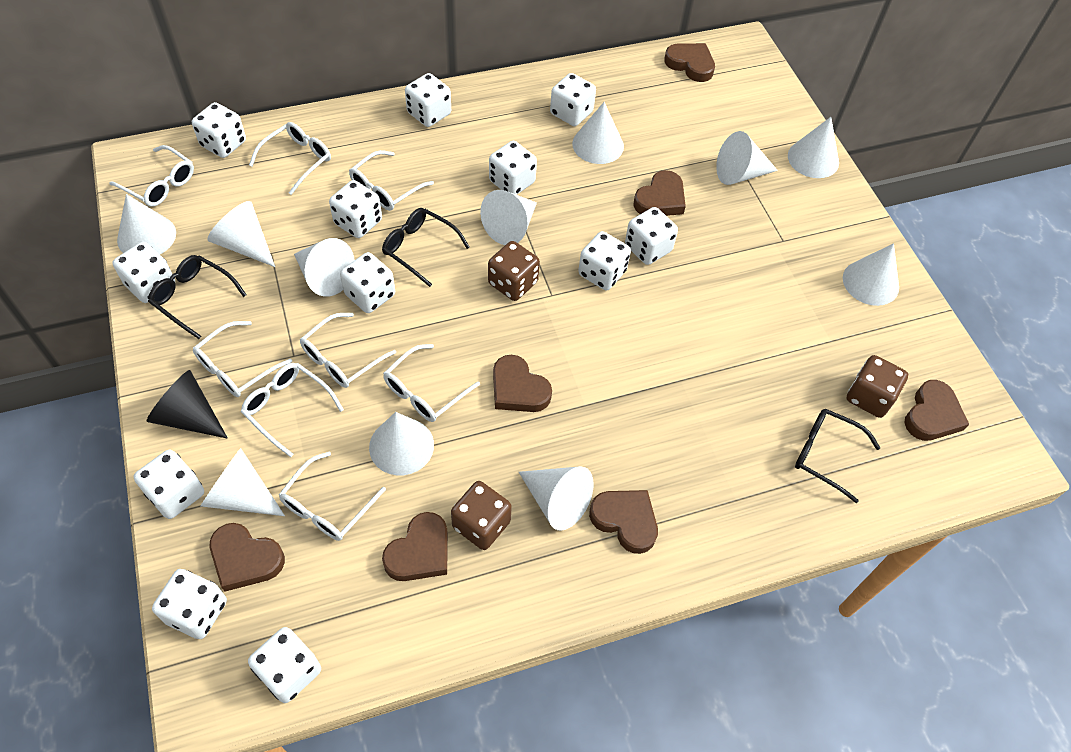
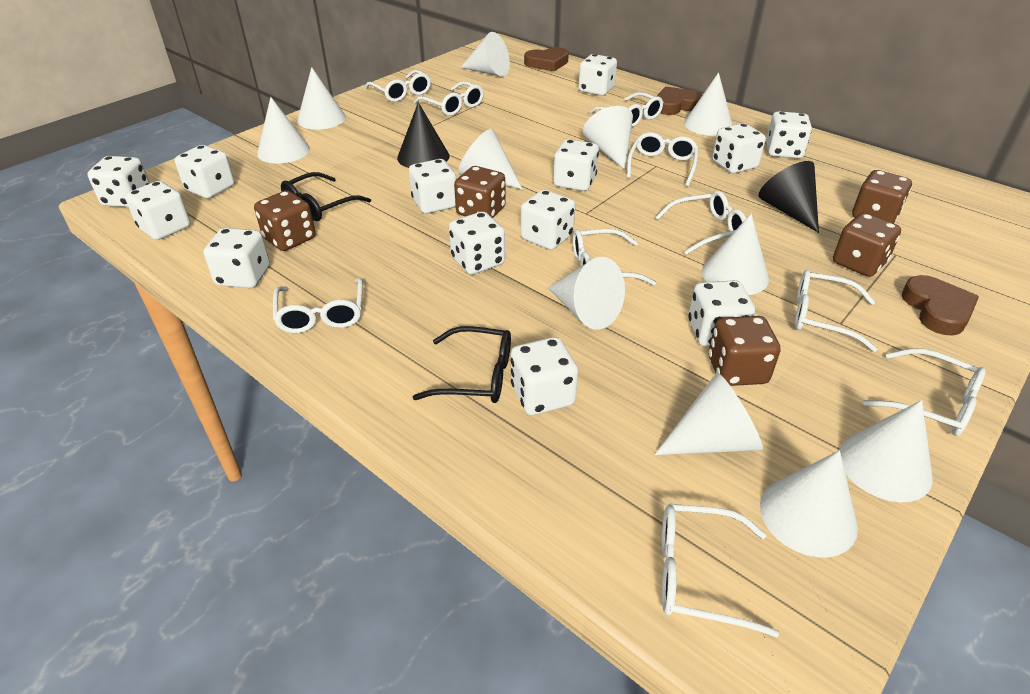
black cone: 1 -> 2
black glasses: 3 -> 2
brown dice: 3 -> 5
brown heart: 7 -> 3
white dice: 12 -> 13
white glasses: 8 -> 10

